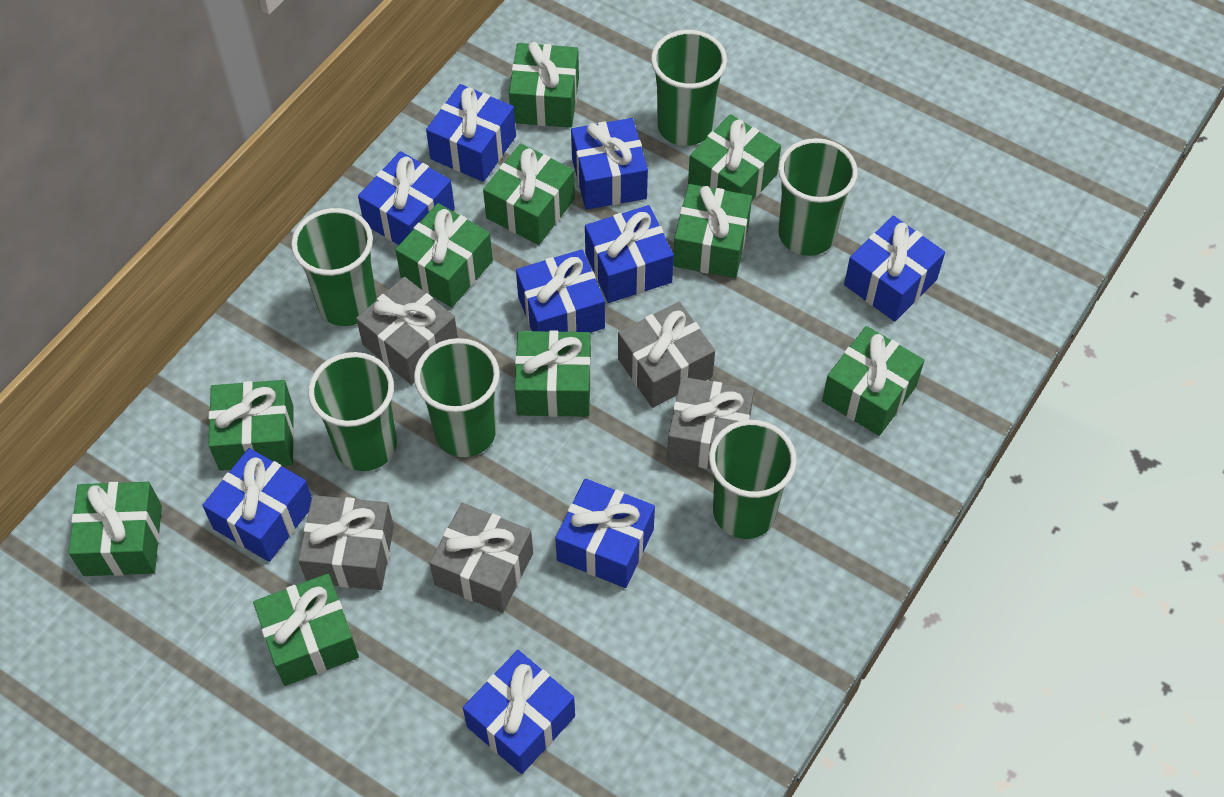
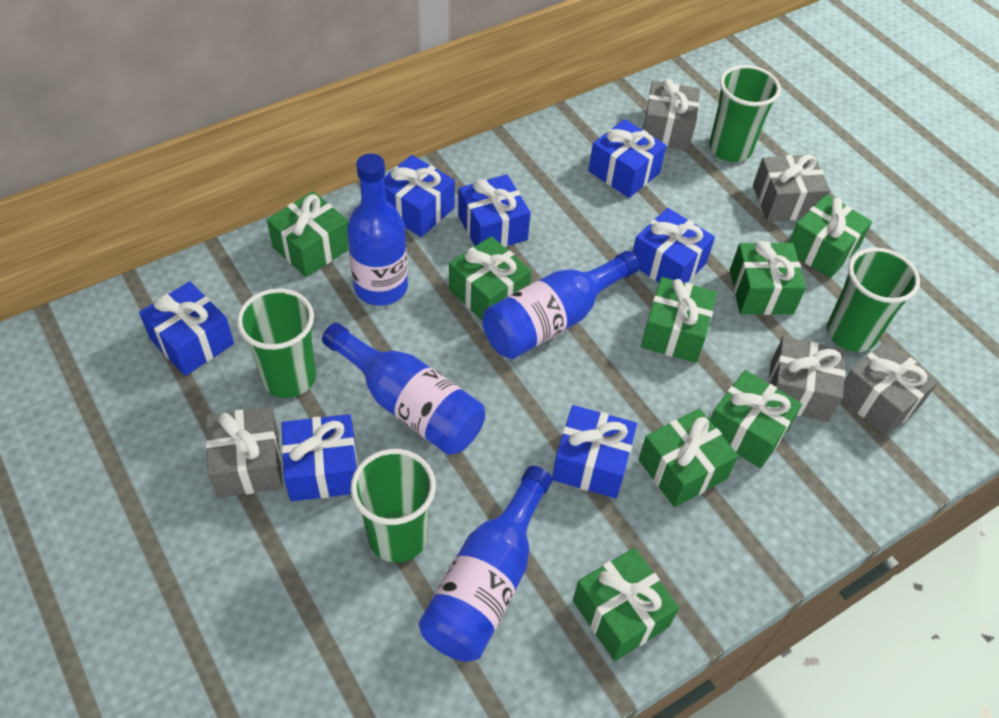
blue bottle: 0 -> 4
blue gift: 9 -> 7
green cup: 6 -> 4
green gift: 10 -> 8

